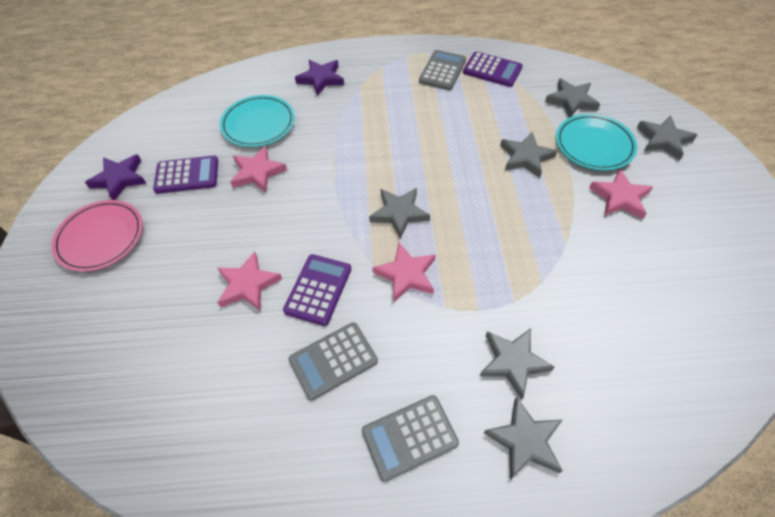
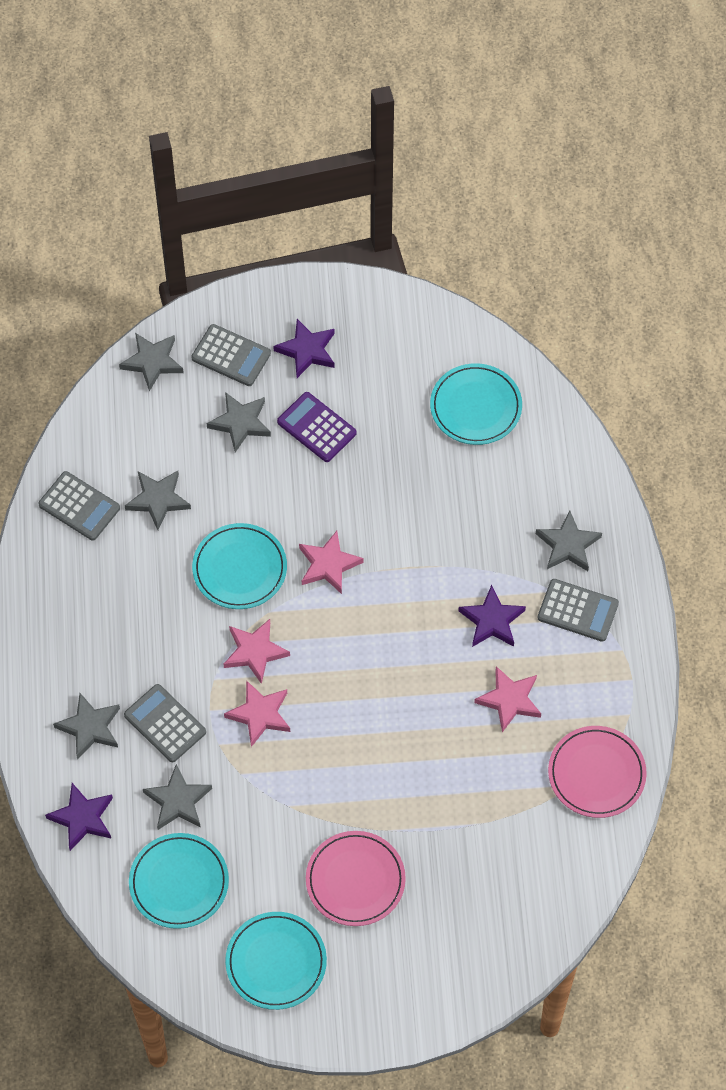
grey calculator: 3 -> 4
pink plate: 1 -> 2
purple calculator: 3 -> 1
purple star: 2 -> 3
turquoise plate: 2 -> 4

